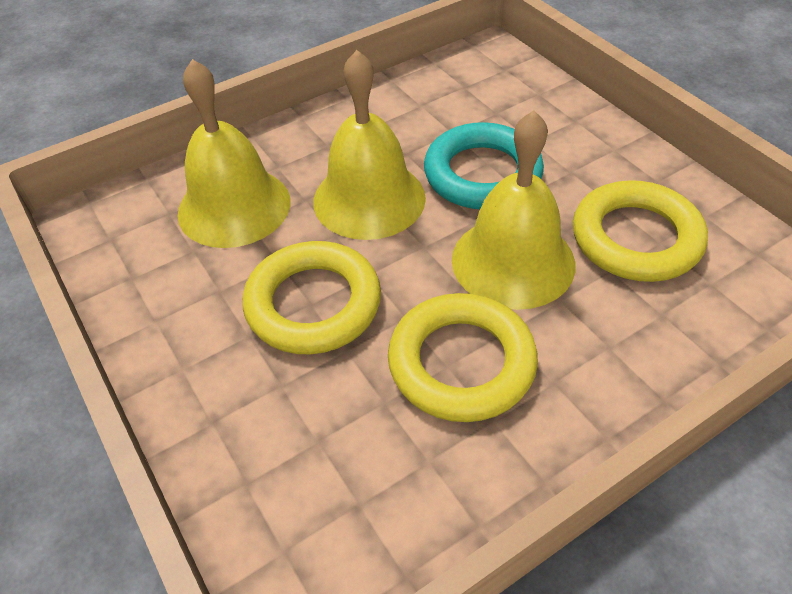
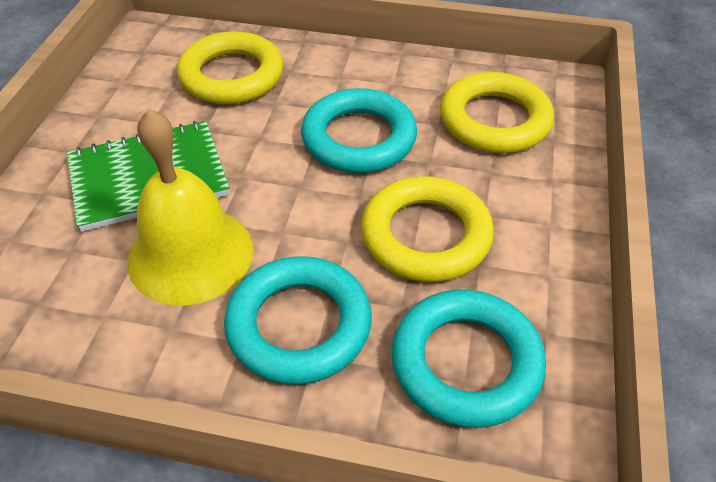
green notebook: 0 -> 1
turquoise ring: 1 -> 3
yellow bell: 3 -> 1

